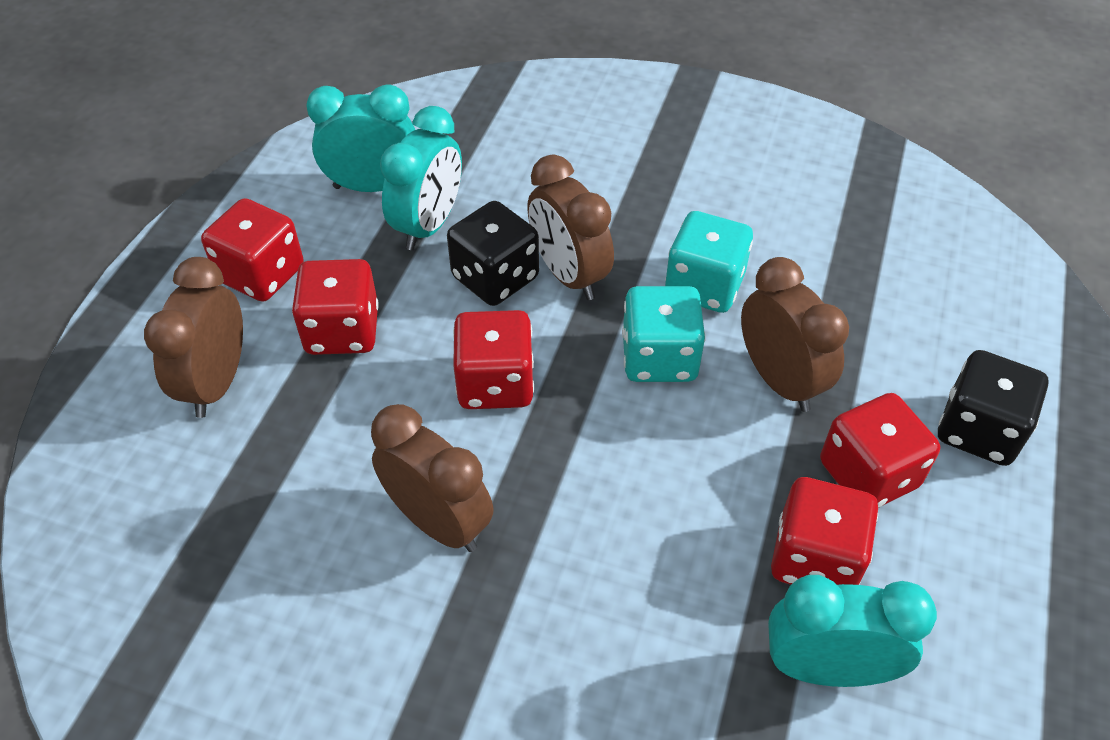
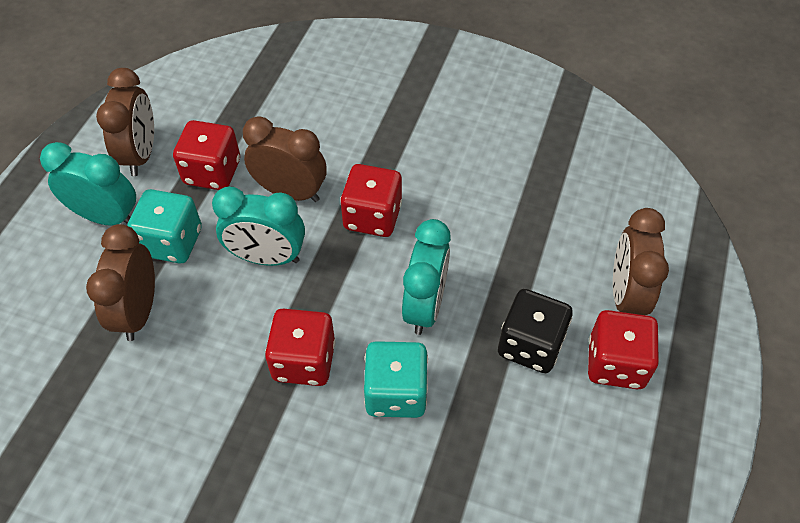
black dice: 2 -> 1
red dice: 5 -> 4

